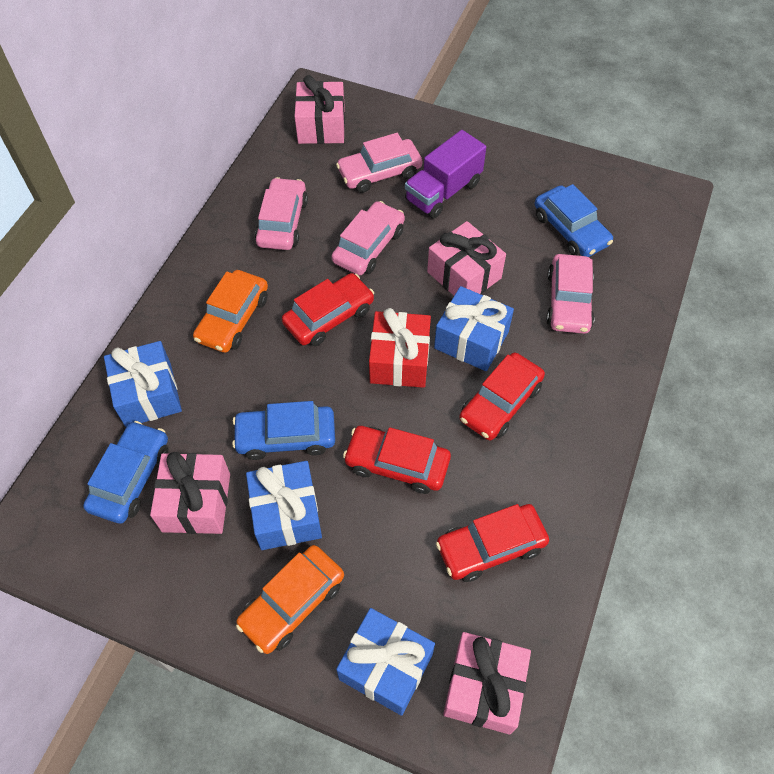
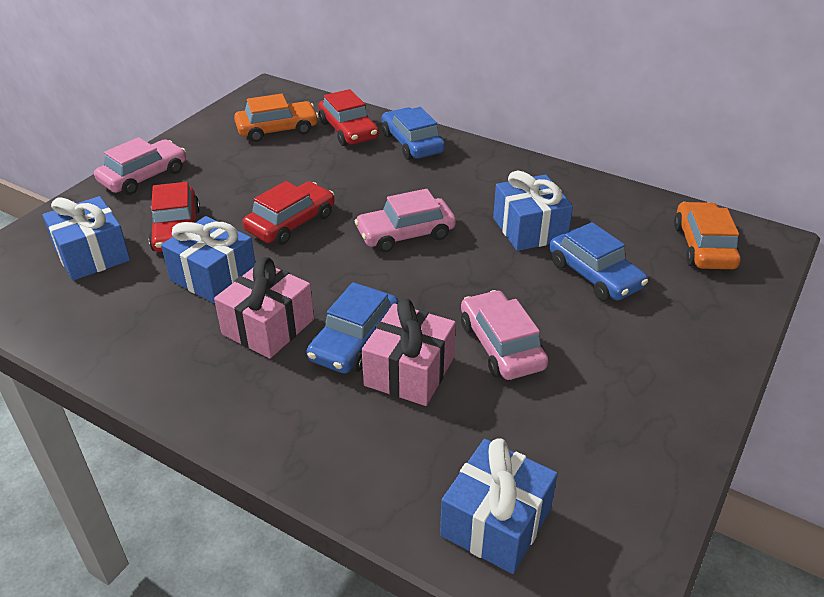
pink car: 4 -> 3
pink gift: 4 -> 2
purple truck: 1 -> 0
red car: 4 -> 3
red gift: 1 -> 0

